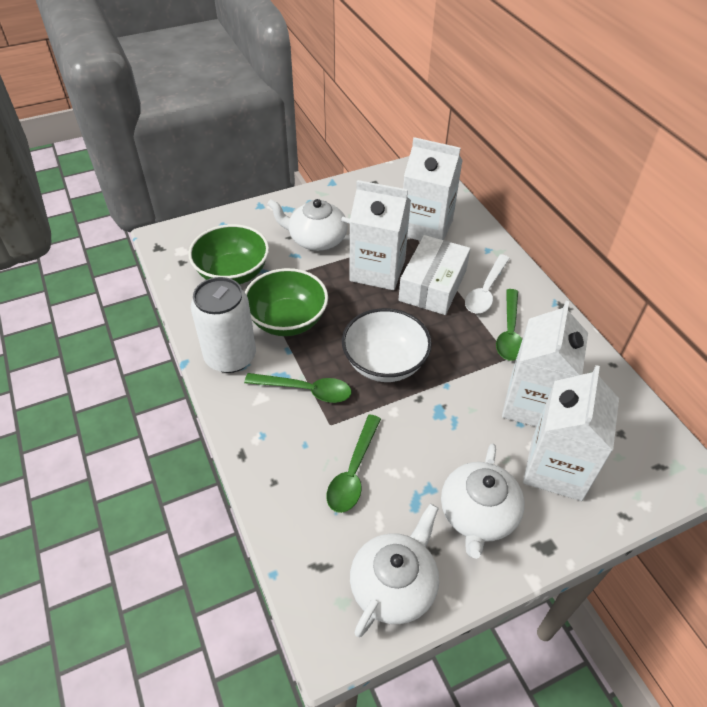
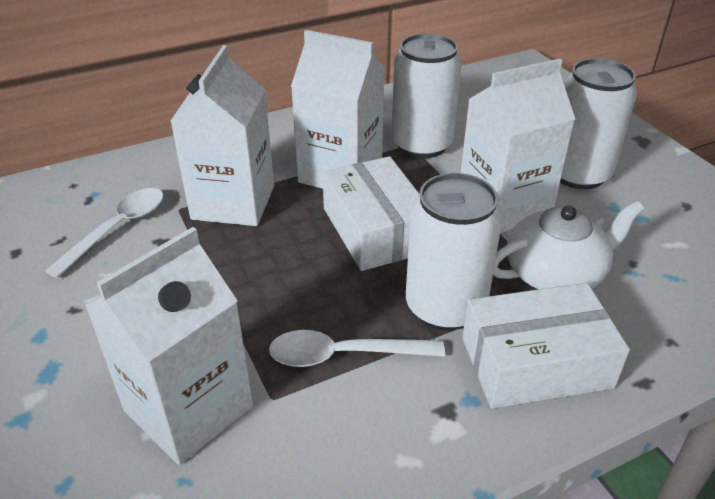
green bowl: 2 -> 0
green spoon: 3 -> 0
white bowl: 1 -> 0
white box: 1 -> 2
white can: 1 -> 3
white spoon: 1 -> 2
white teapot: 3 -> 1

